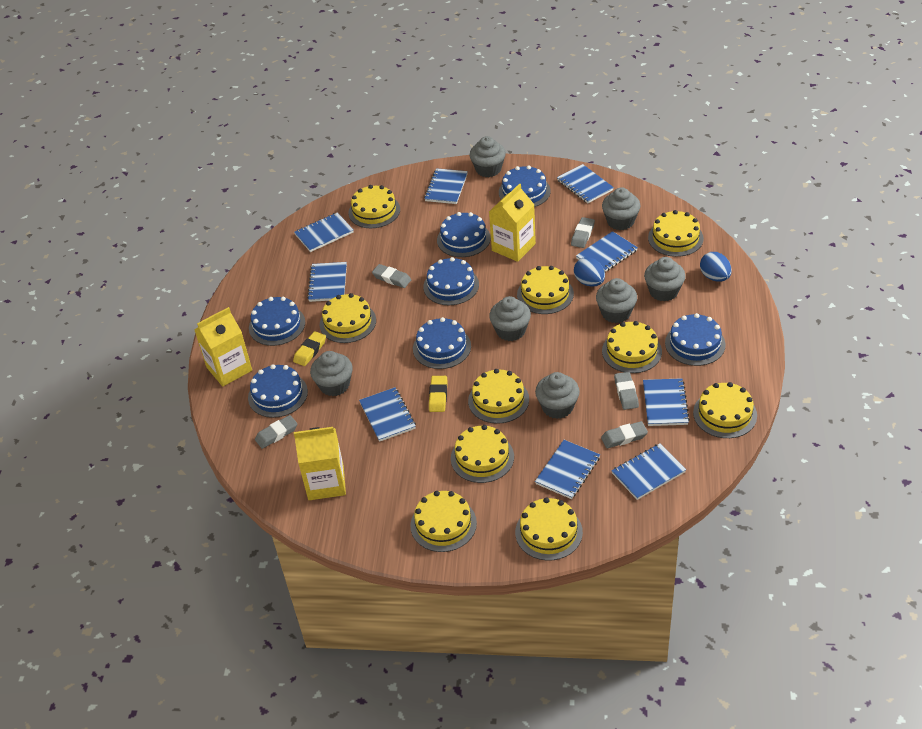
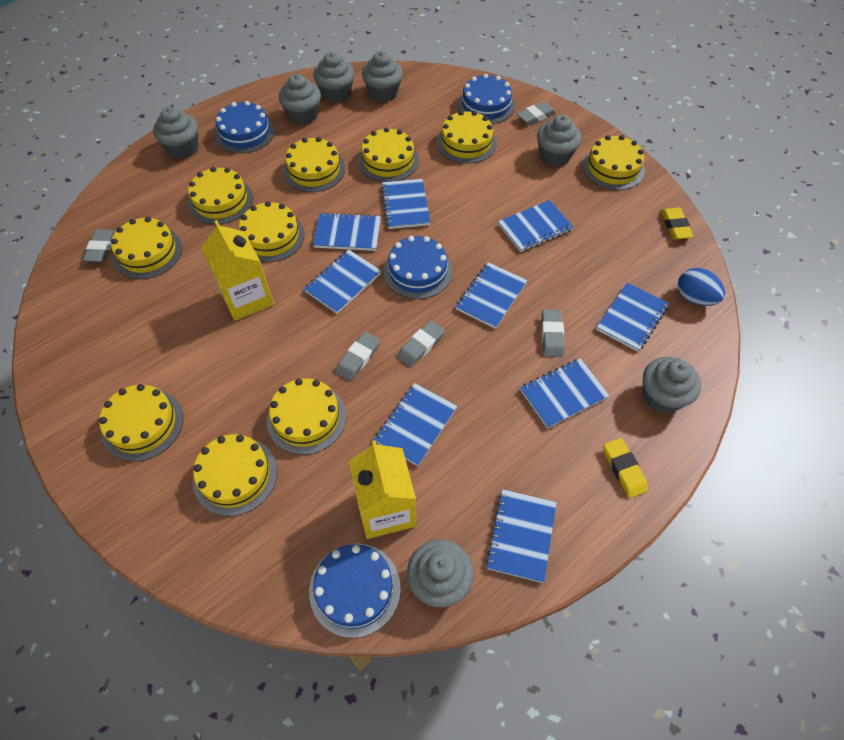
blue cake: 7 -> 4
blue egg: 2 -> 1
yellow carton: 3 -> 2

